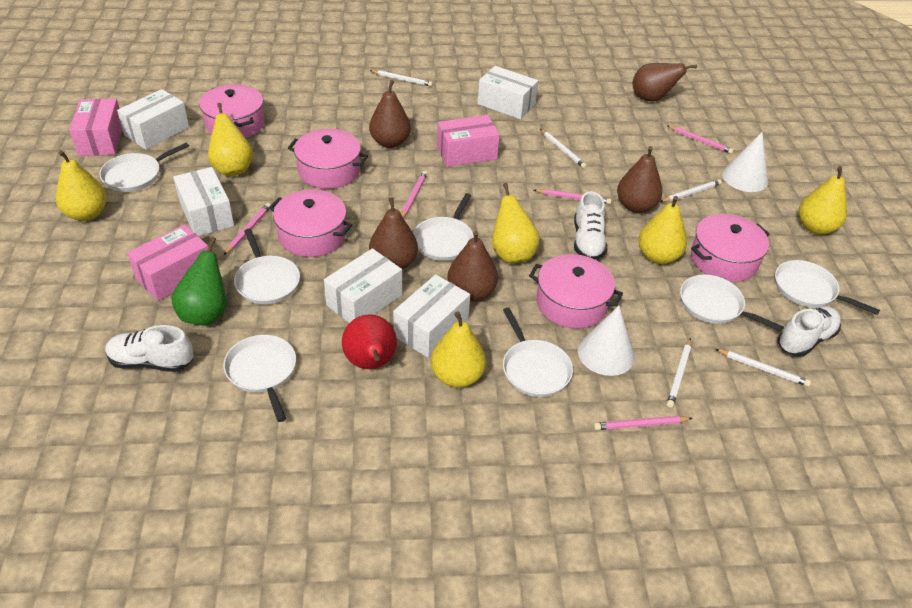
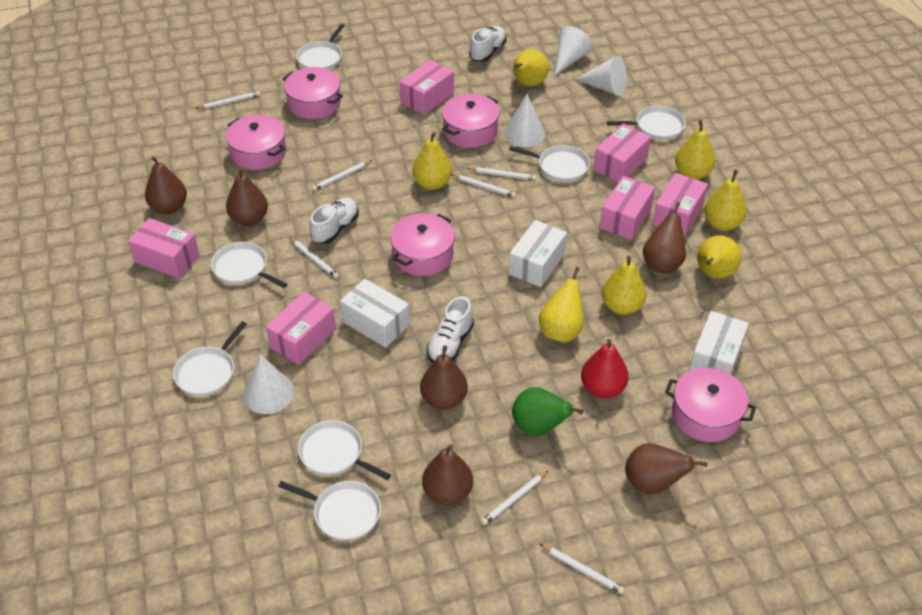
brown pear: 5 -> 6
pink box: 3 -> 6
pink pencil: 5 -> 0
white box: 5 -> 3
white cone: 2 -> 4
white pencil: 5 -> 7
yellow pear: 6 -> 7

